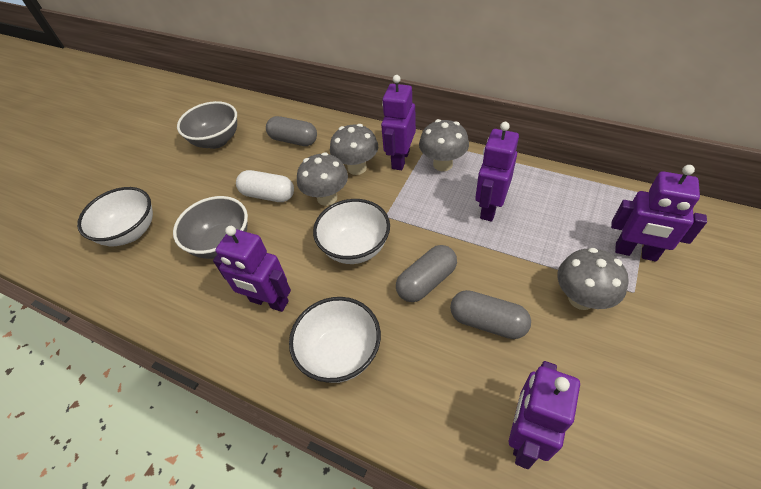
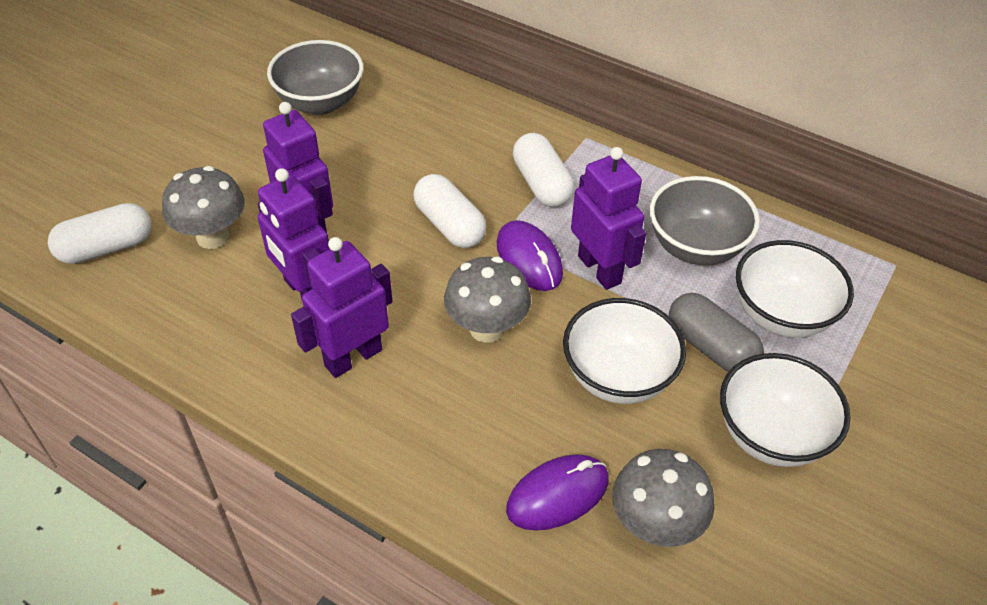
grey capsule: 3 -> 1
grey mushroom: 4 -> 3
purple mouse: 0 -> 2
purple robot: 5 -> 4
white capsule: 1 -> 3

